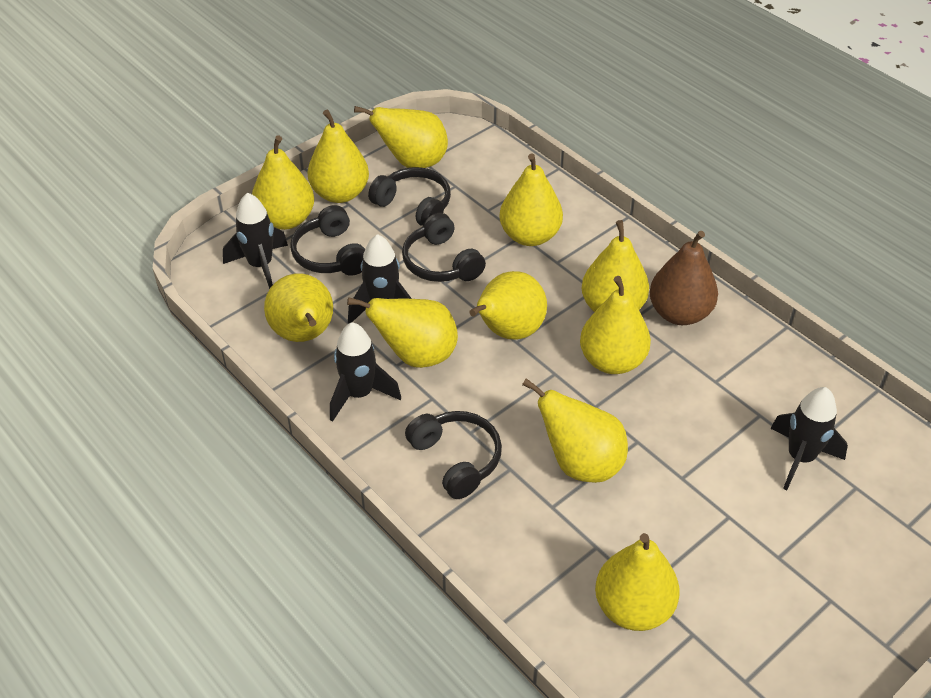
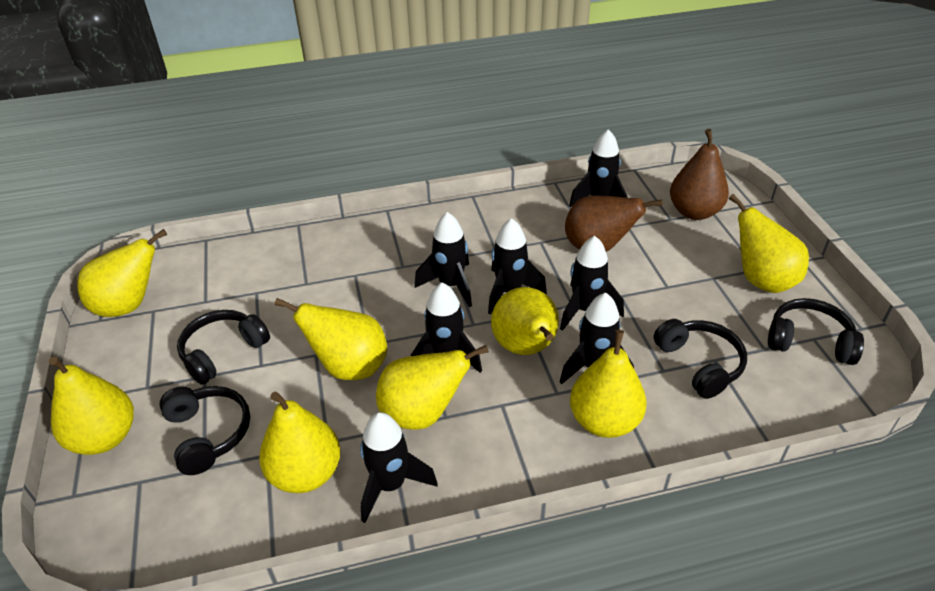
black rocket: 4 -> 7
brown pear: 1 -> 2
yellow pear: 11 -> 8

